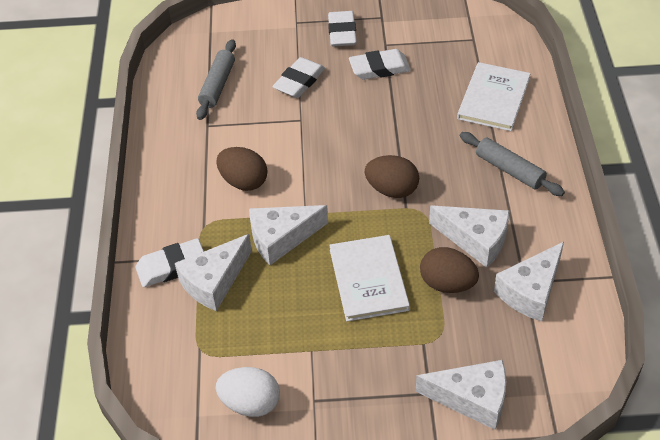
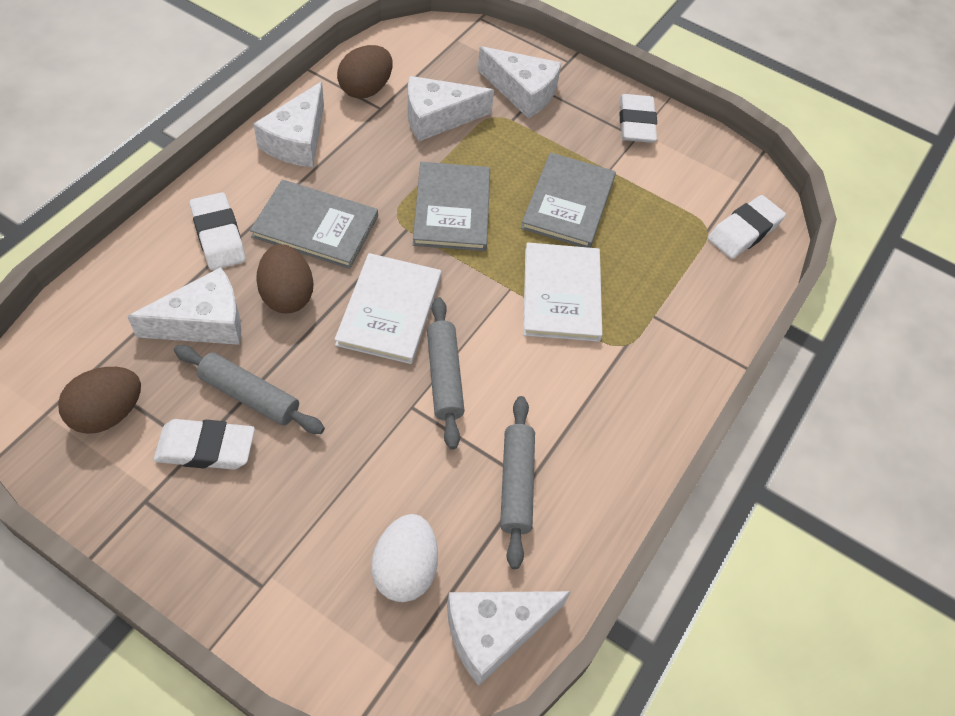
grey book: 0 -> 3
grey rolling pin: 2 -> 3

